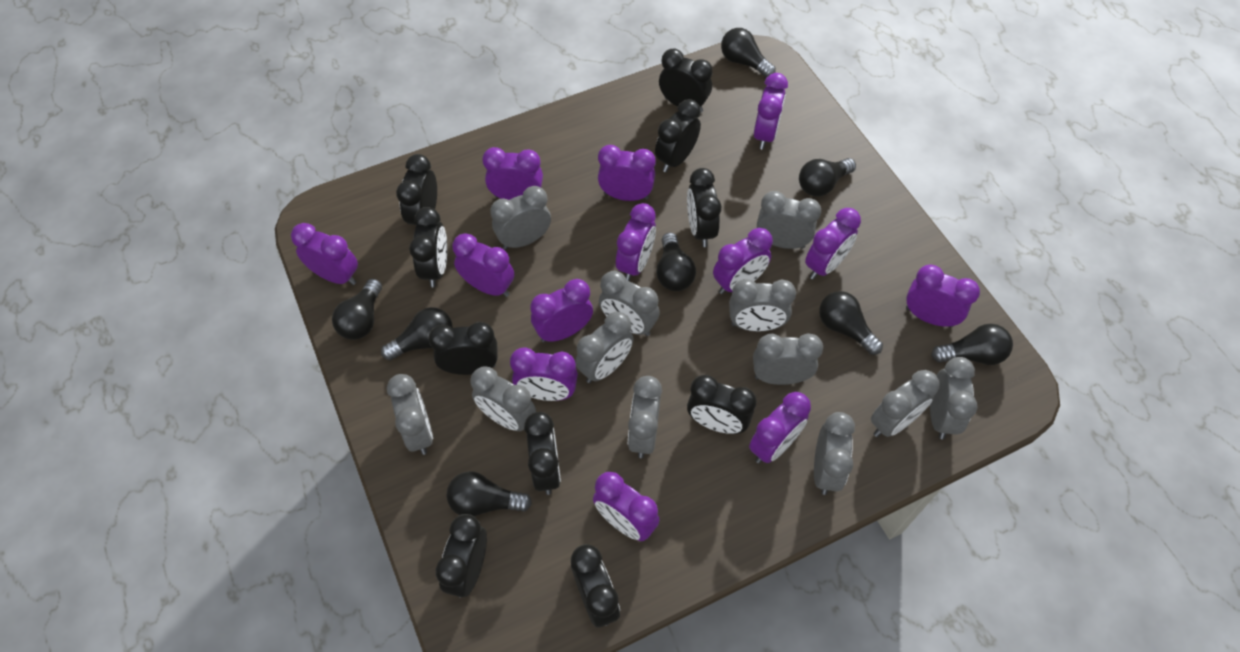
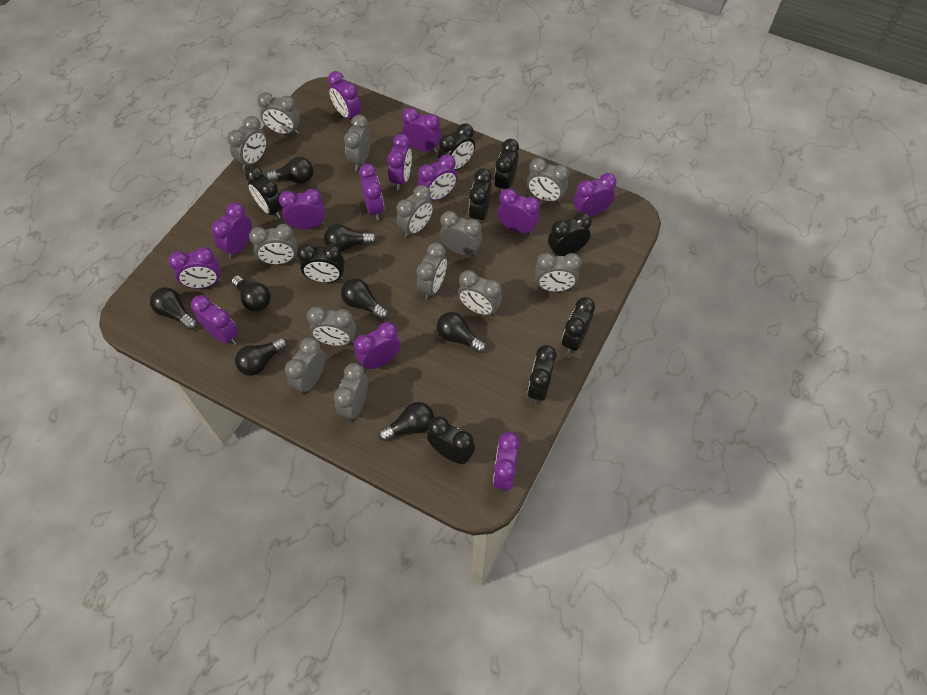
black clock: 10 -> 9
grey clock: 12 -> 13

